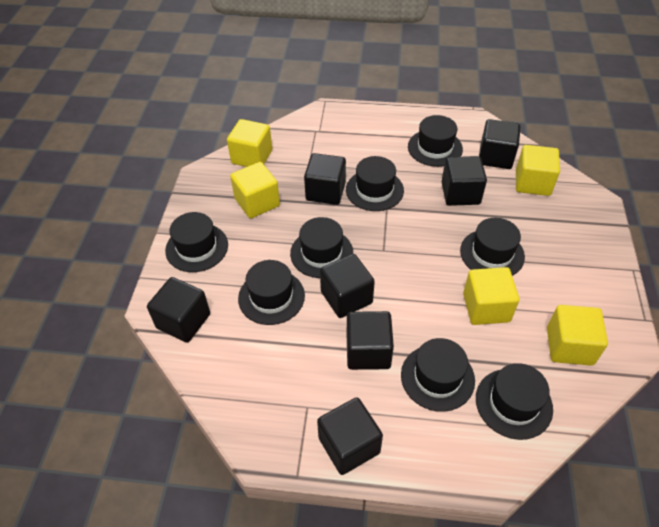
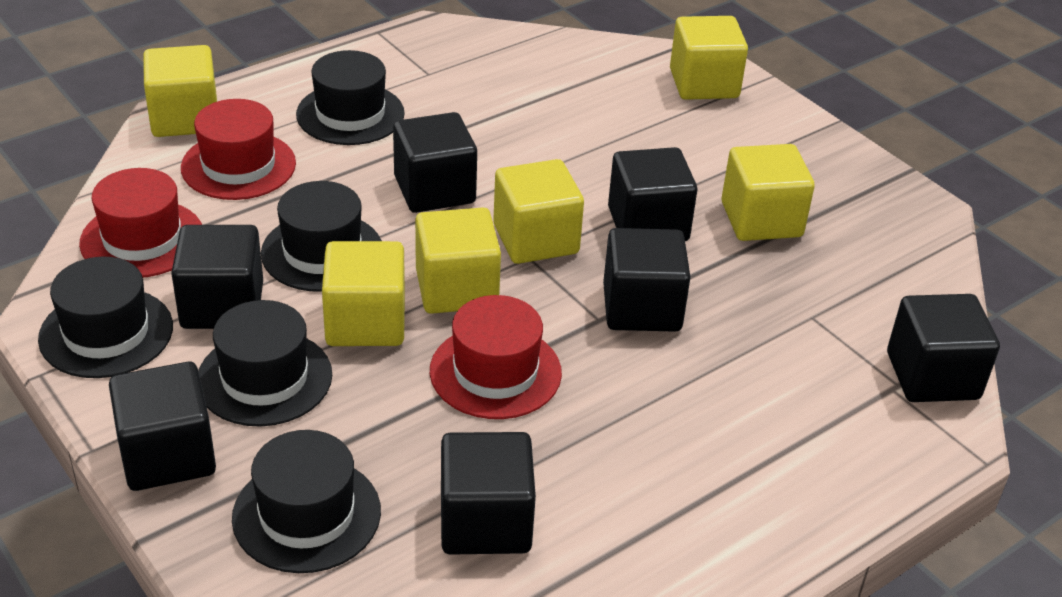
black hat: 8 -> 5
red hat: 0 -> 3
yellow cube: 5 -> 6

